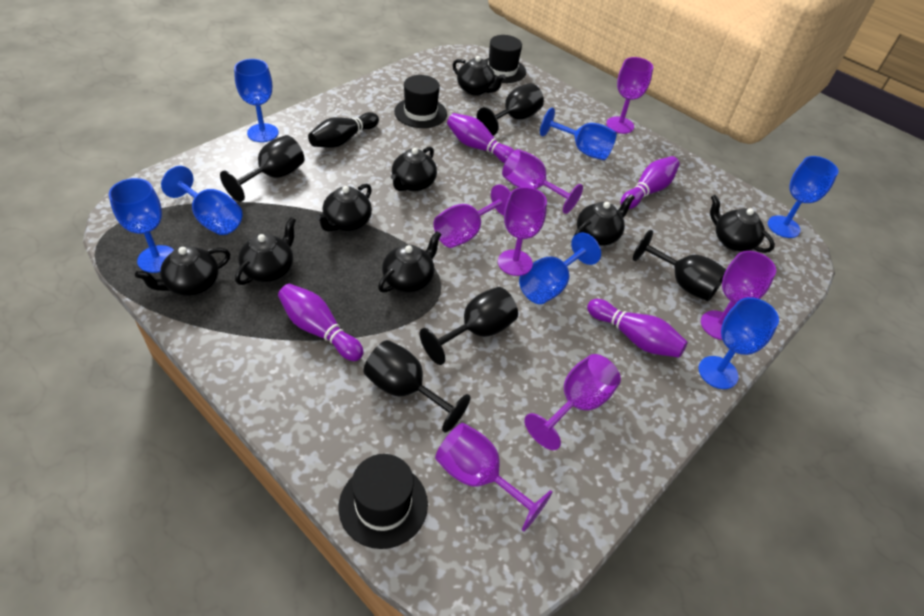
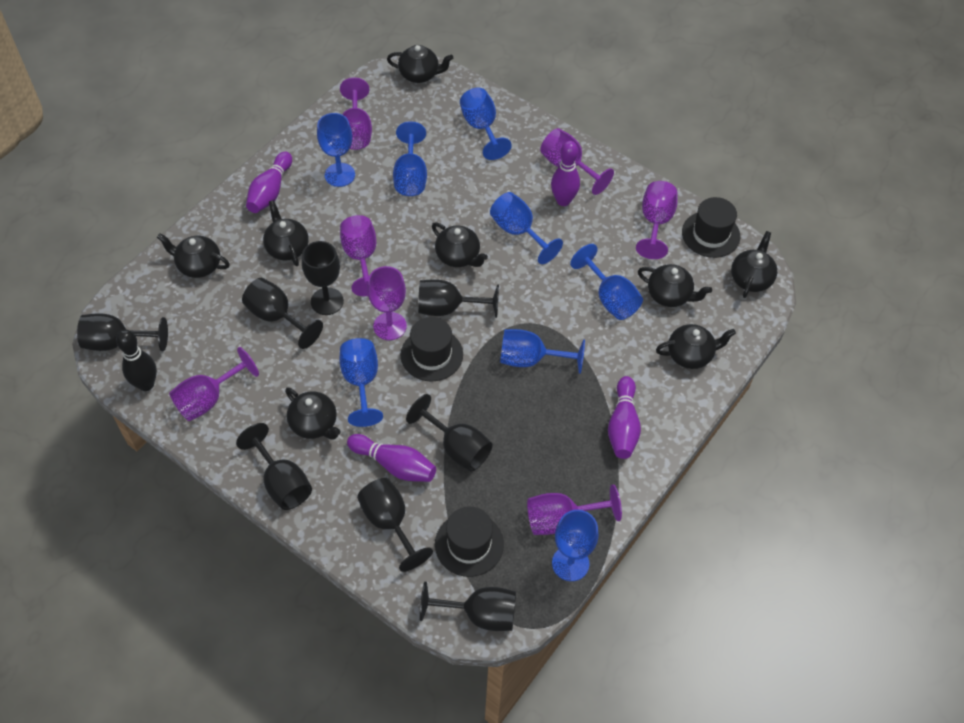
black goblet: 5 -> 8
blue goblet: 7 -> 8

